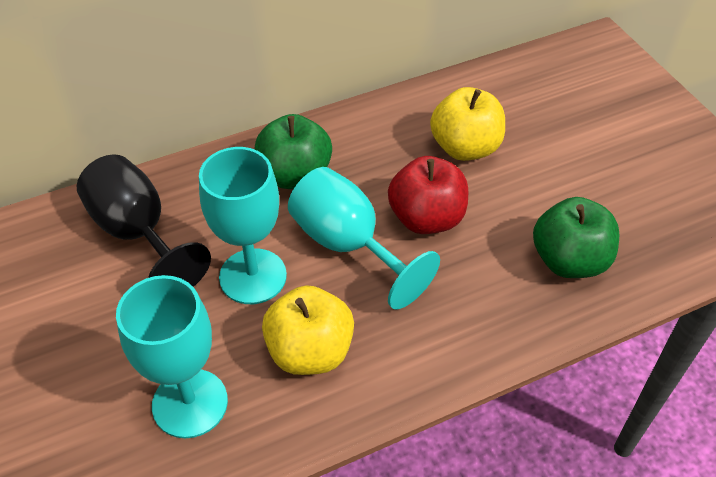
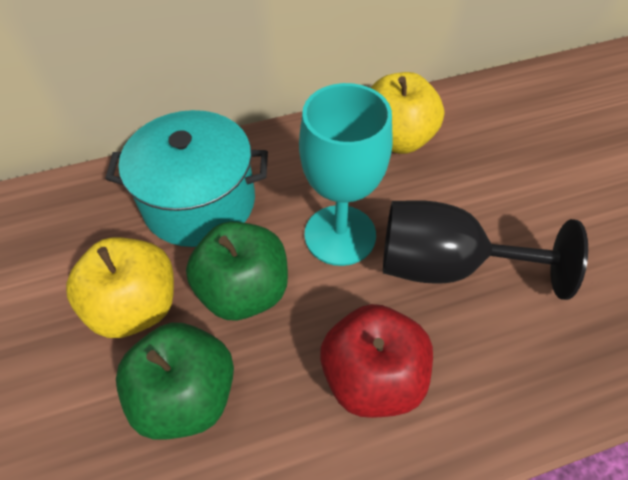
turquoise goblet: 3 -> 1
turquoise pot: 0 -> 1

